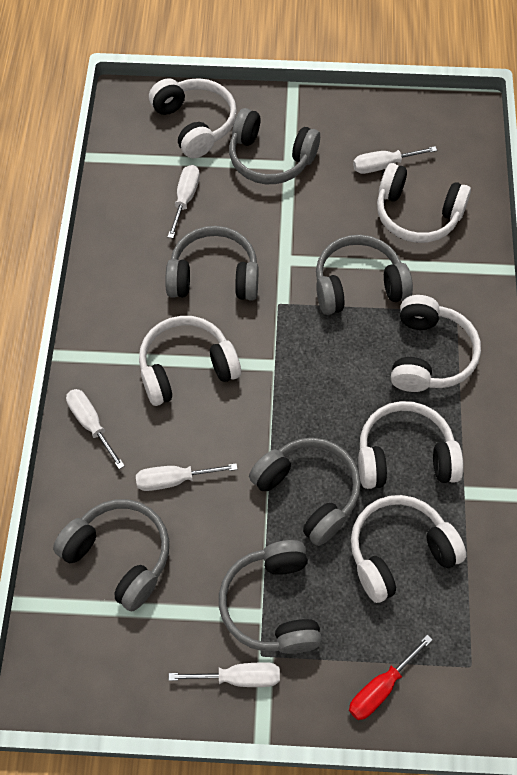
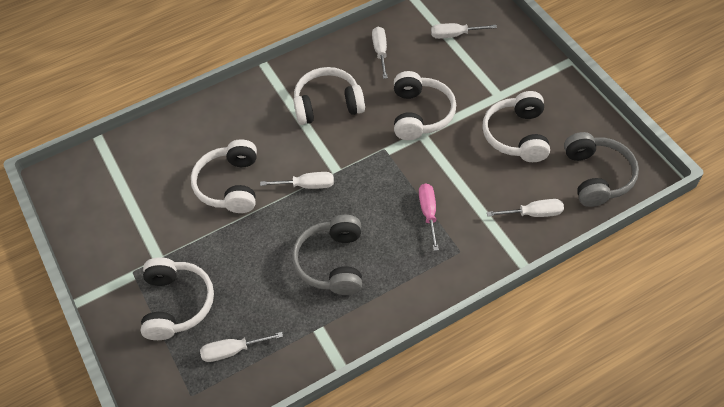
grey headphones: 6 -> 2
pink screwdriver: 0 -> 1
red screwdriver: 1 -> 0
white headphones: 6 -> 5

